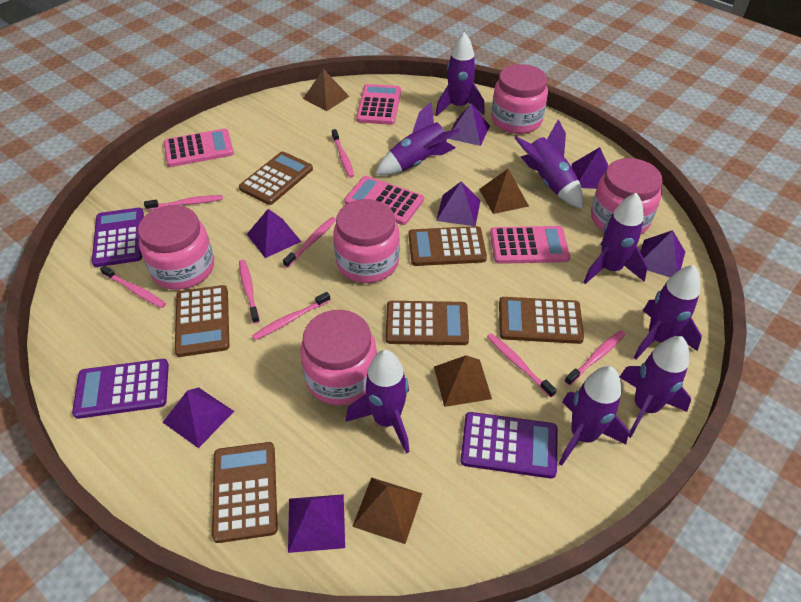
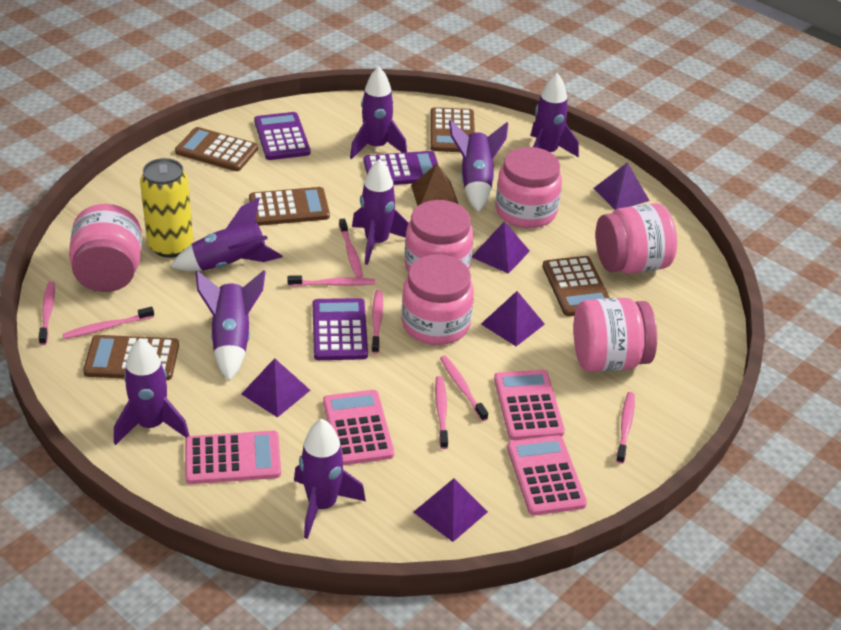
brown calculator: 6 -> 5
brown pyramid: 4 -> 1
pink jar: 5 -> 6
purple pyramid: 7 -> 5
yellow can: 0 -> 1

